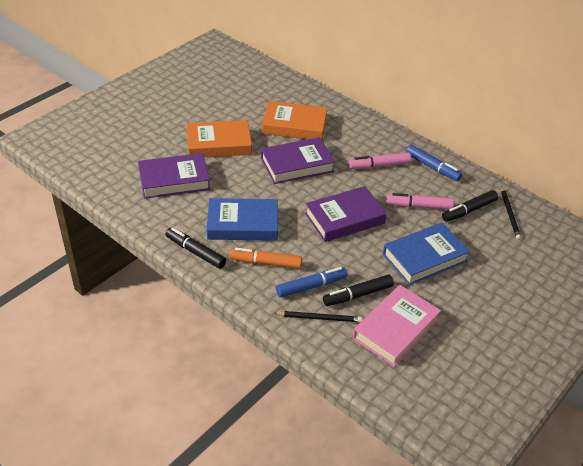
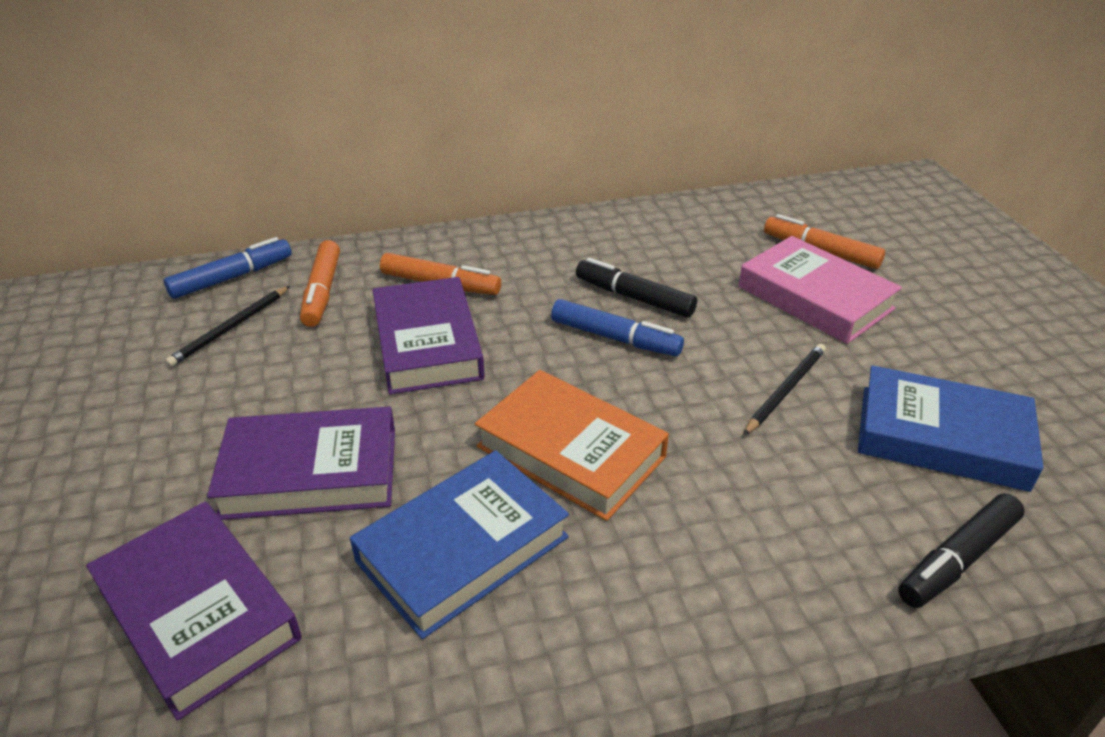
black marker: 3 -> 2
orange book: 2 -> 1
orange marker: 1 -> 3
pink marker: 2 -> 0

